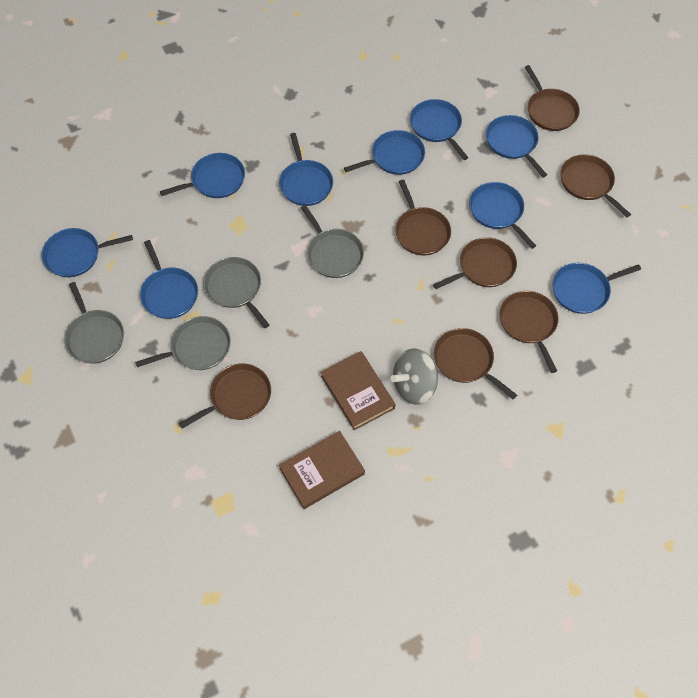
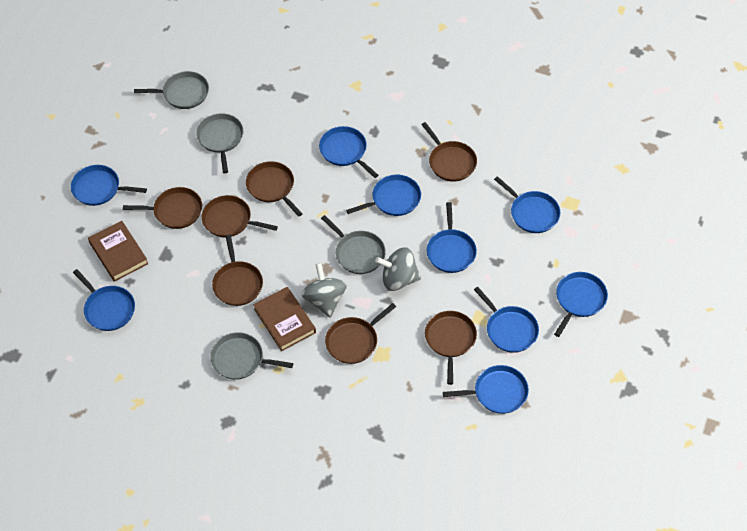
grey spinning top: 1 -> 2

